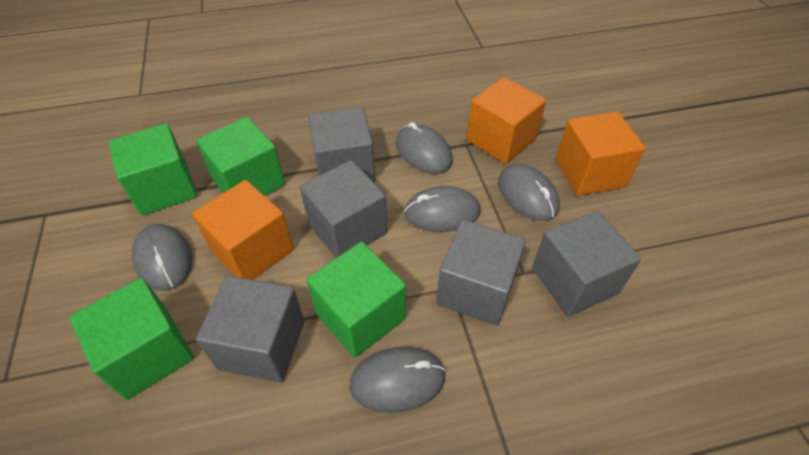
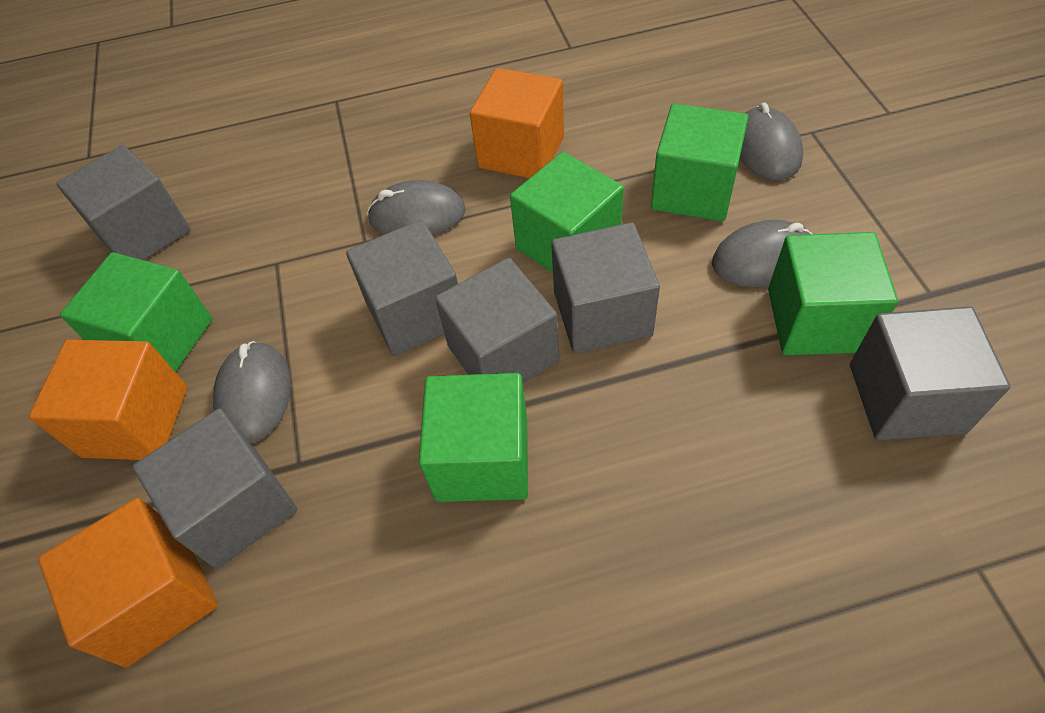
green cube: 4 -> 5
grey cube: 5 -> 6
grey mouse: 5 -> 4

